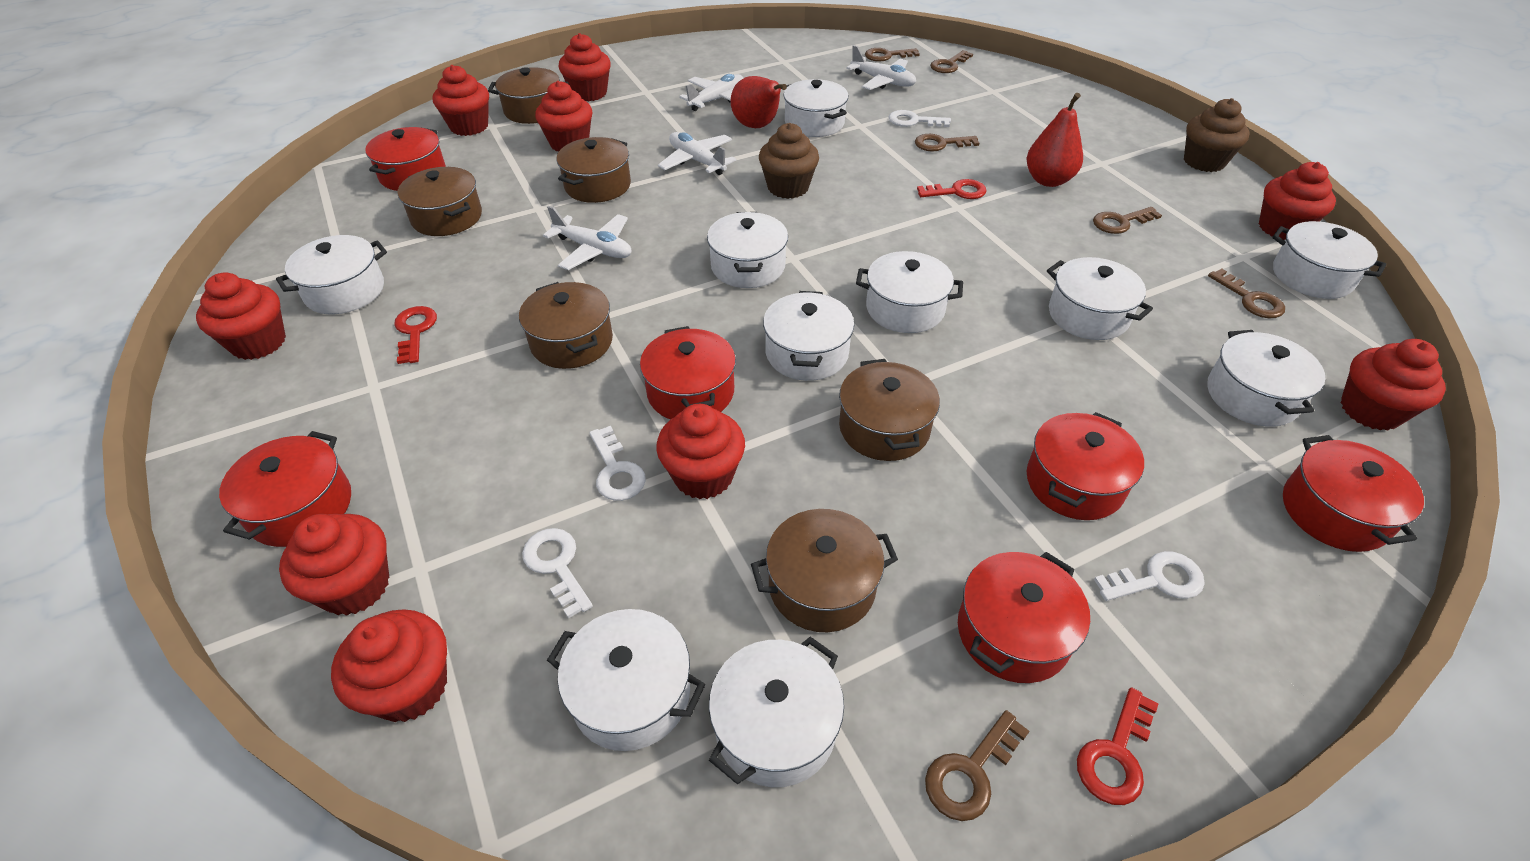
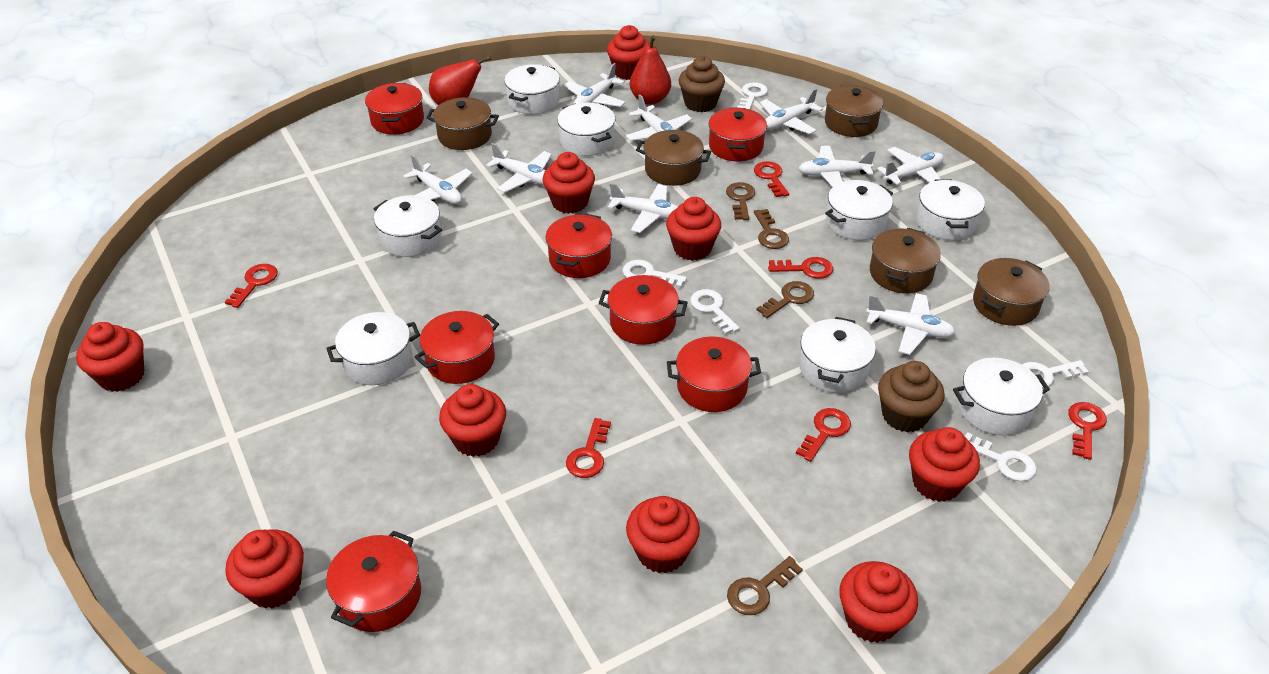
brown key: 6 -> 4
brown pot: 6 -> 5
red key: 3 -> 6
red pot: 6 -> 7
white key: 4 -> 5
white plane: 4 -> 9
white pot: 10 -> 8

